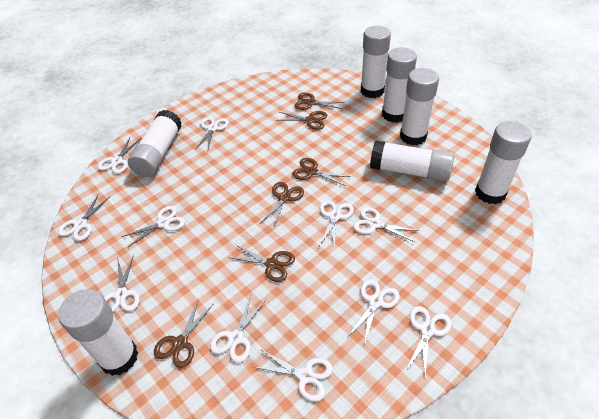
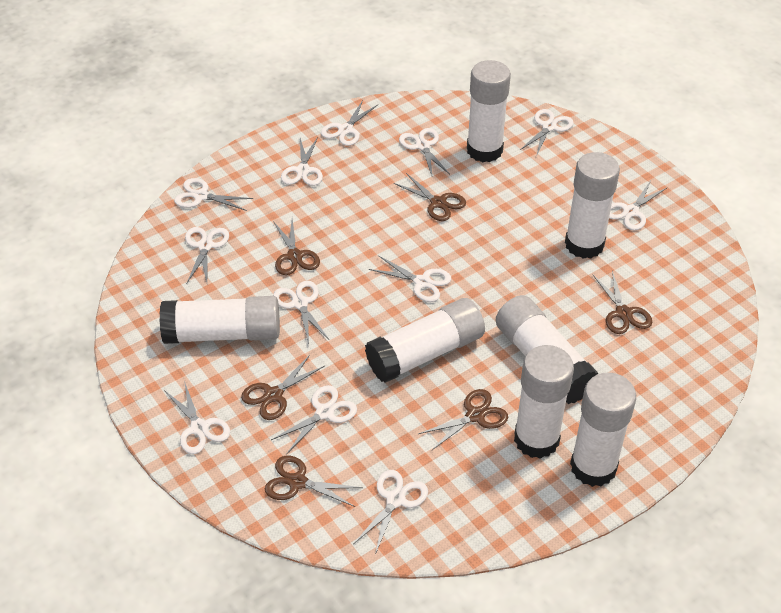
white scissors: 11 -> 12

